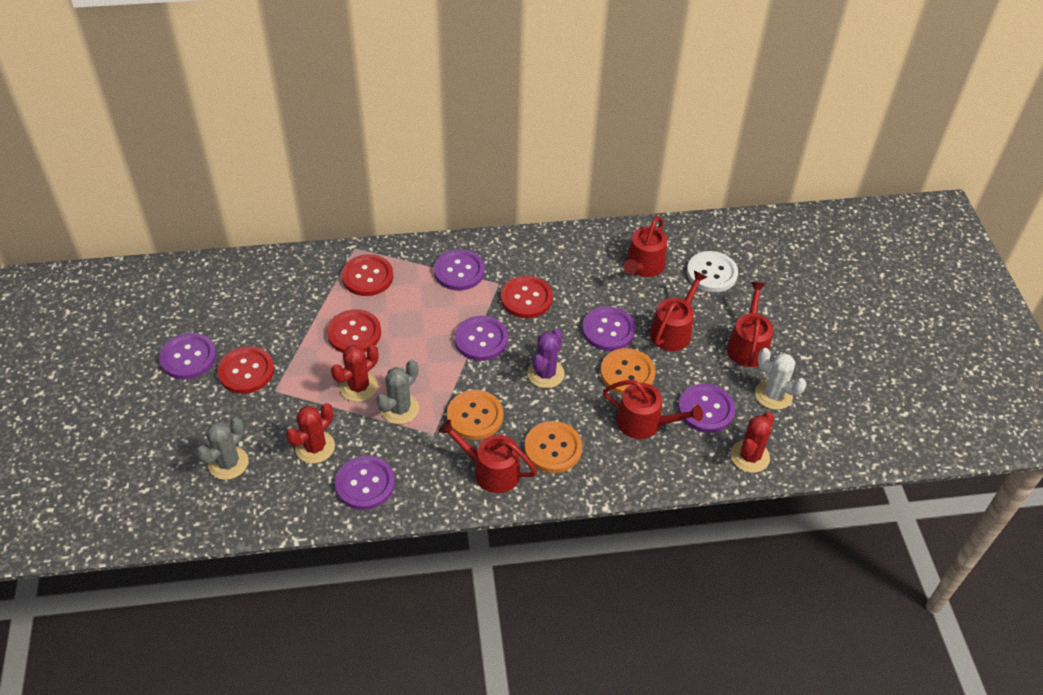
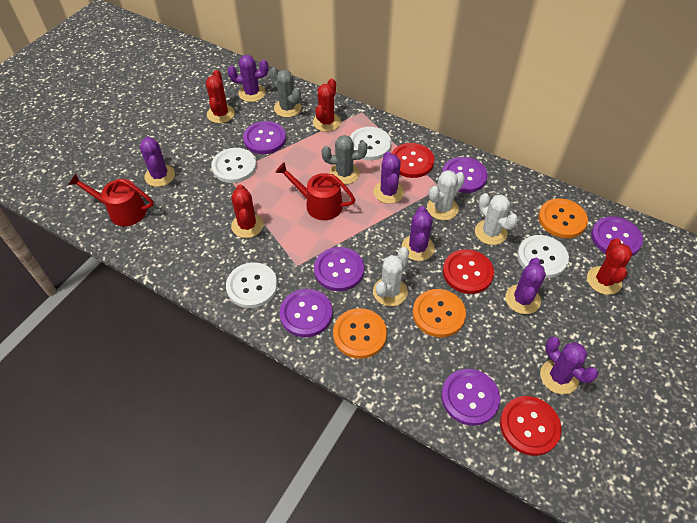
purple cactus: 1 -> 6
red button: 4 -> 3
red cactus: 3 -> 4
red watering can: 5 -> 2
white button: 1 -> 4
white cactus: 1 -> 3

